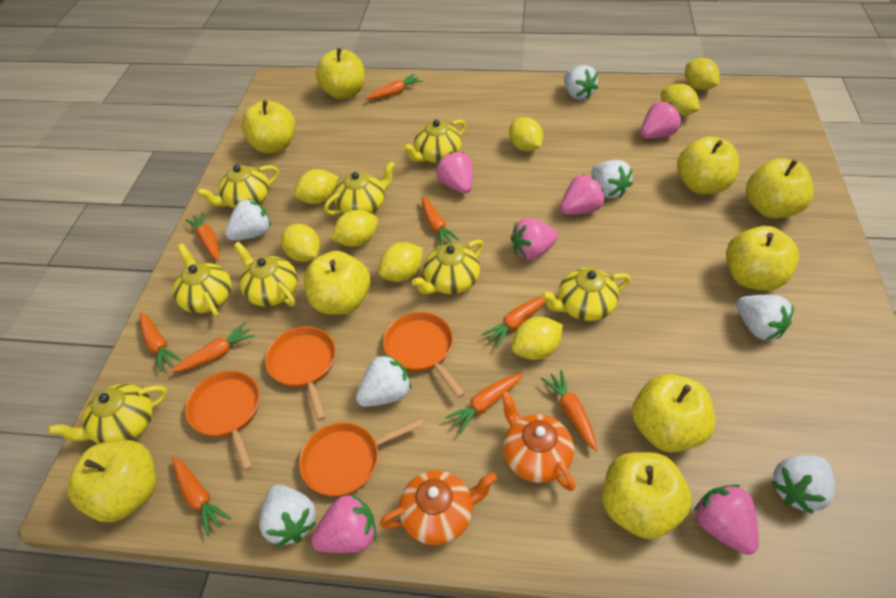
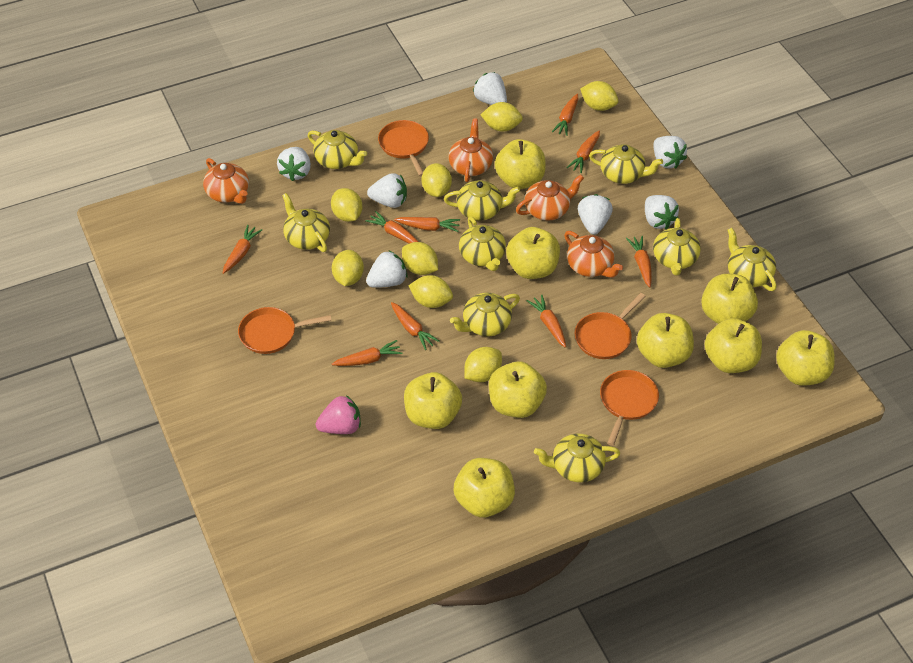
orange teapot: 2 -> 4
pink strawberry: 6 -> 1
yellow teapot: 8 -> 9

